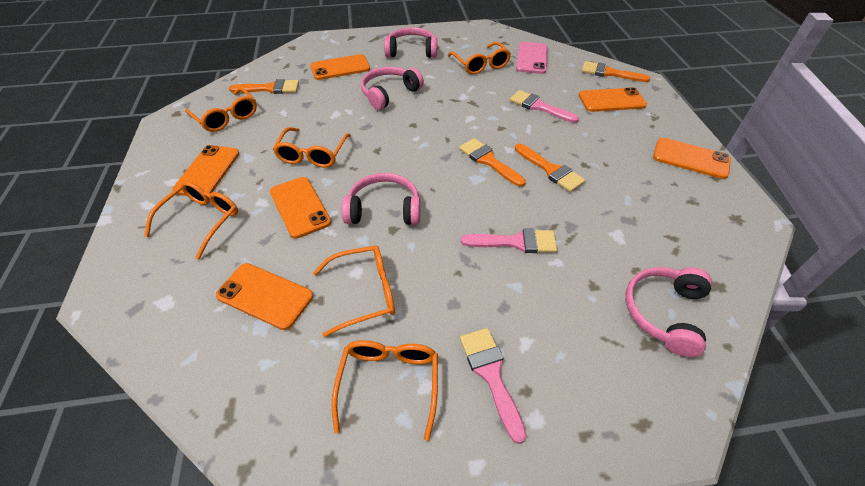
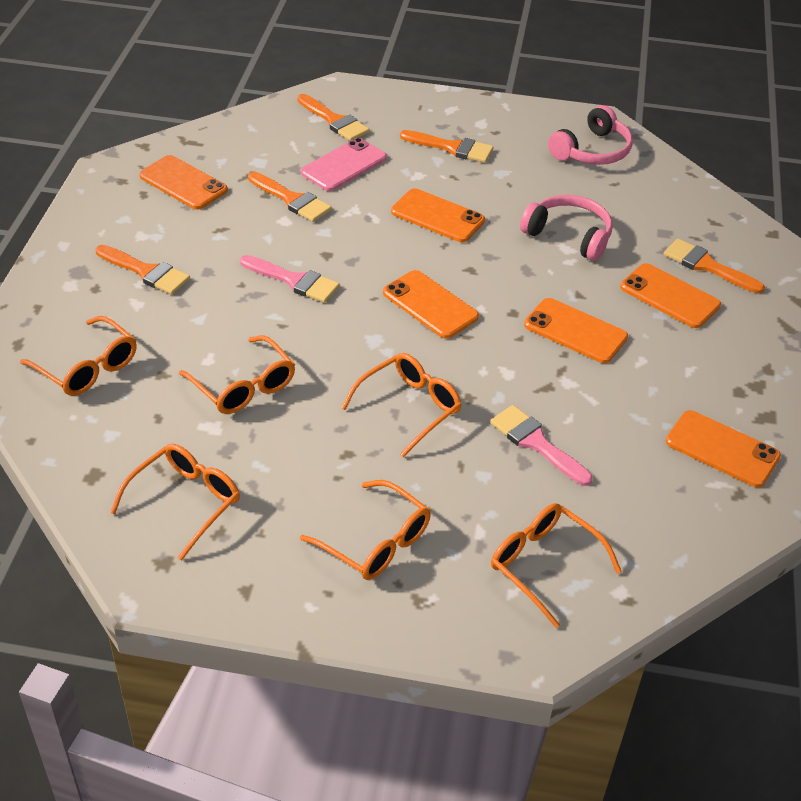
orange brush: 4 -> 5
pink brush: 3 -> 2
pink headphones: 4 -> 2

